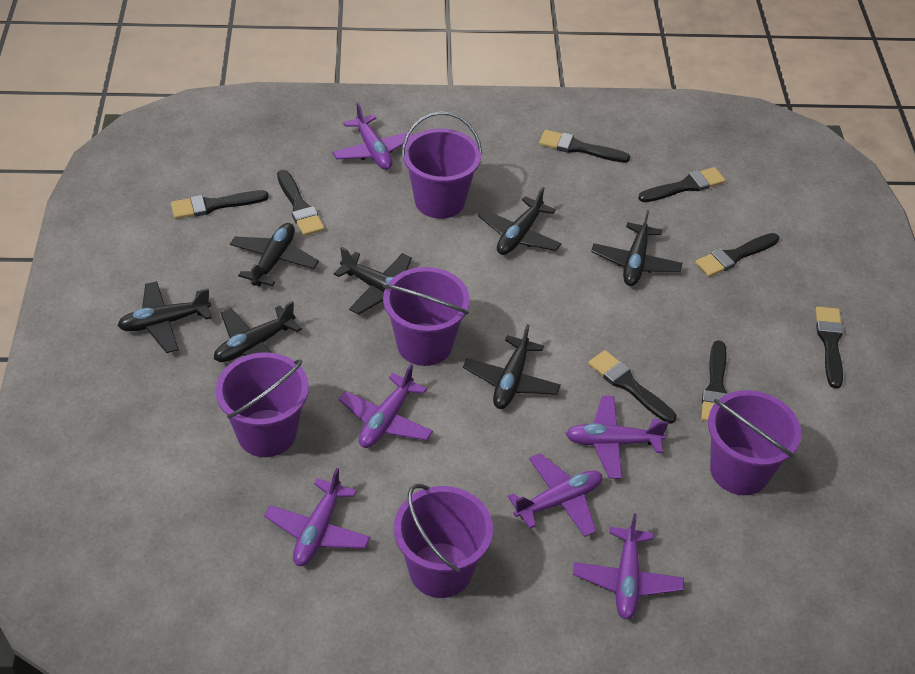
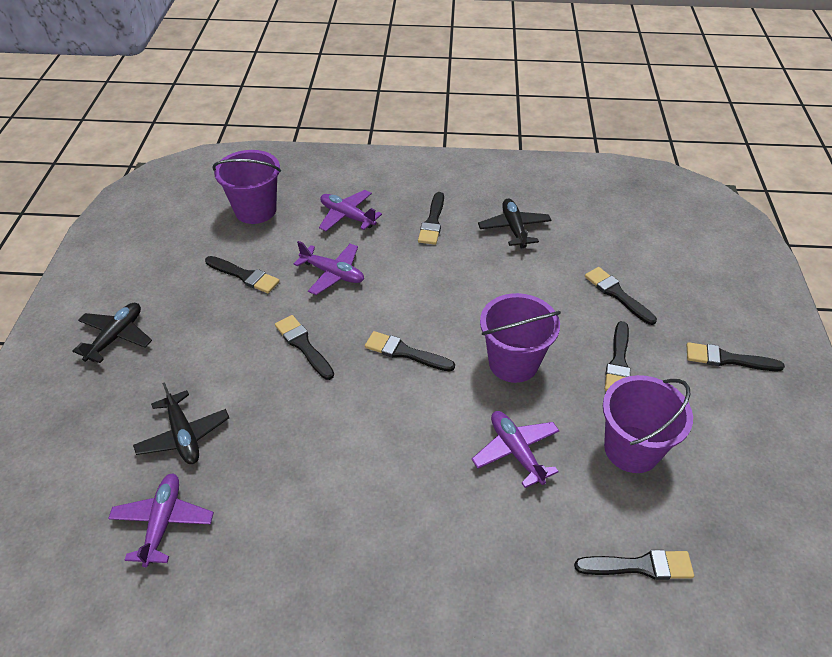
black plane: 7 -> 3
purple bucket: 5 -> 3
purple plane: 6 -> 4

